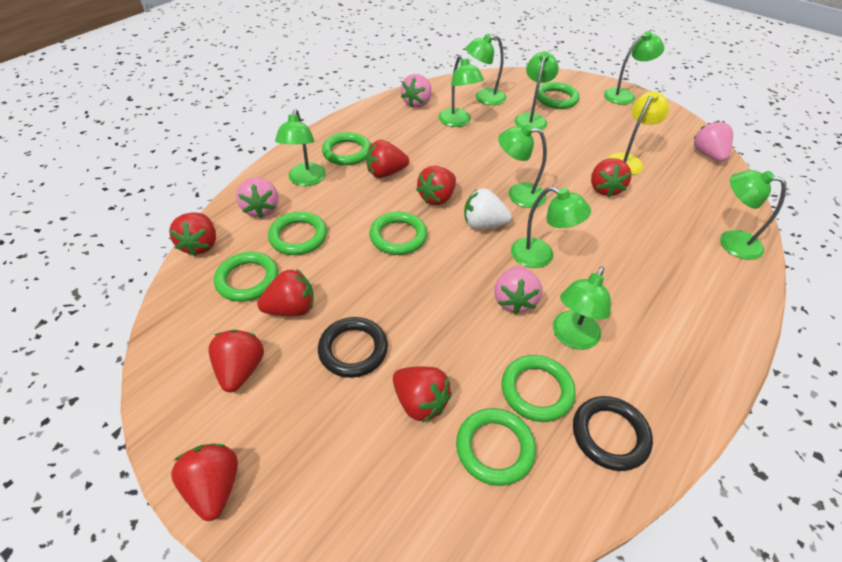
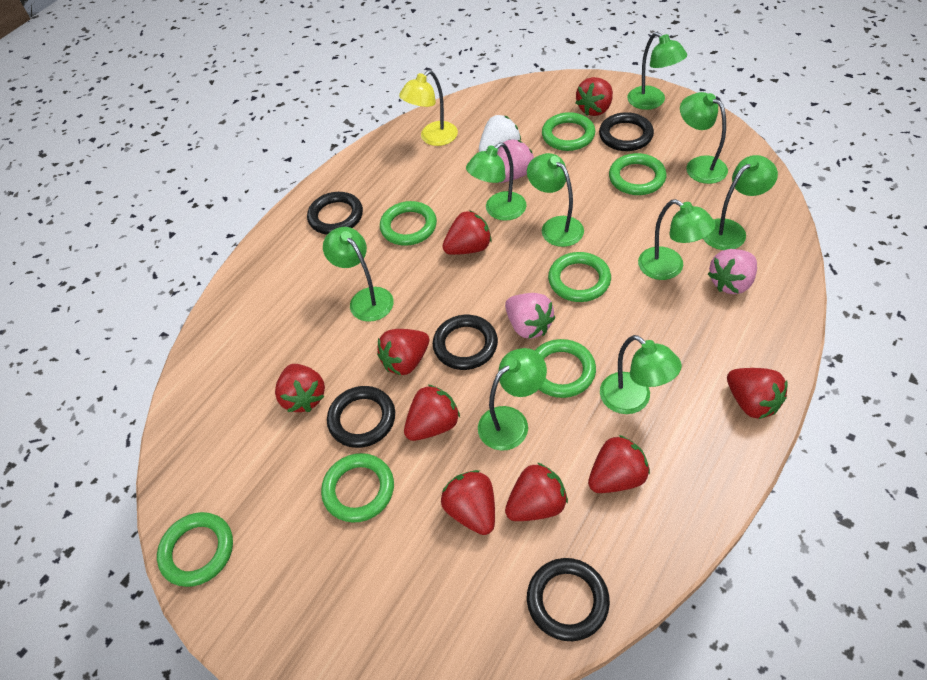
black ring: 2 -> 5
pink strawberry: 4 -> 3
red strawberry: 8 -> 9

